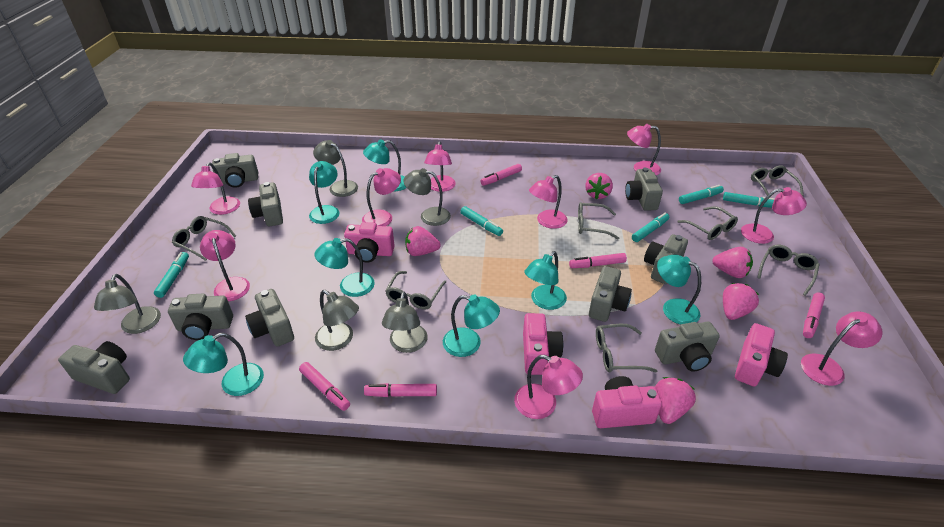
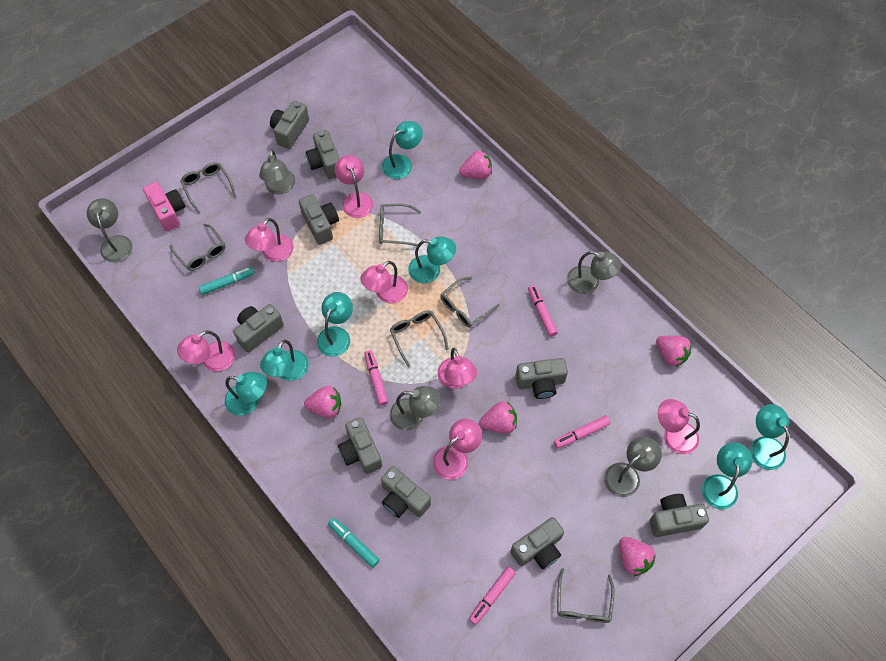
grey glasses: 7 -> 6
pink camera: 4 -> 1
pink lamp: 9 -> 7
pink marker: 5 -> 4
turquoise marker: 5 -> 2

